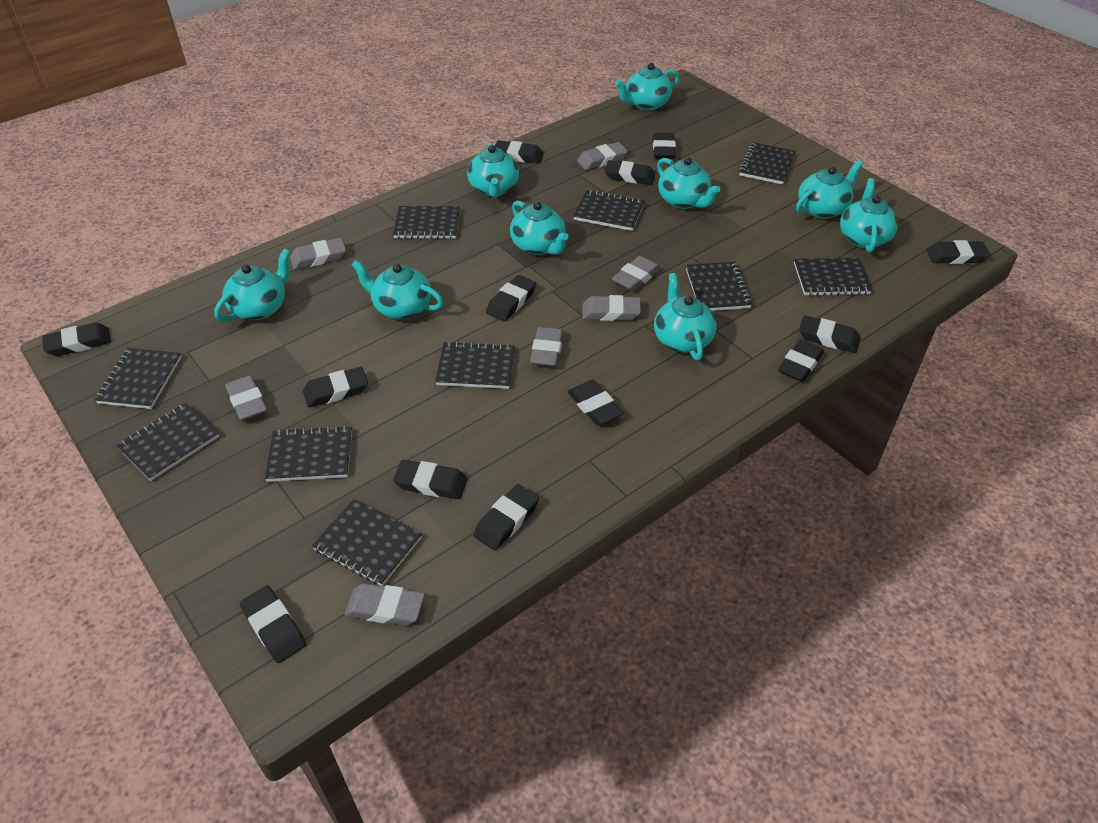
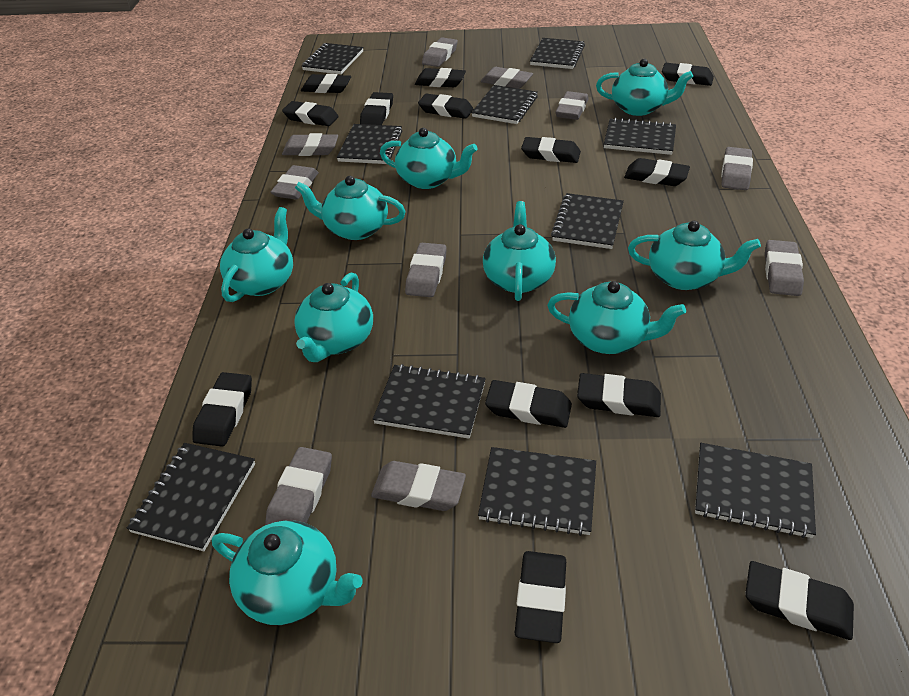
grey eraser: 7 -> 10

